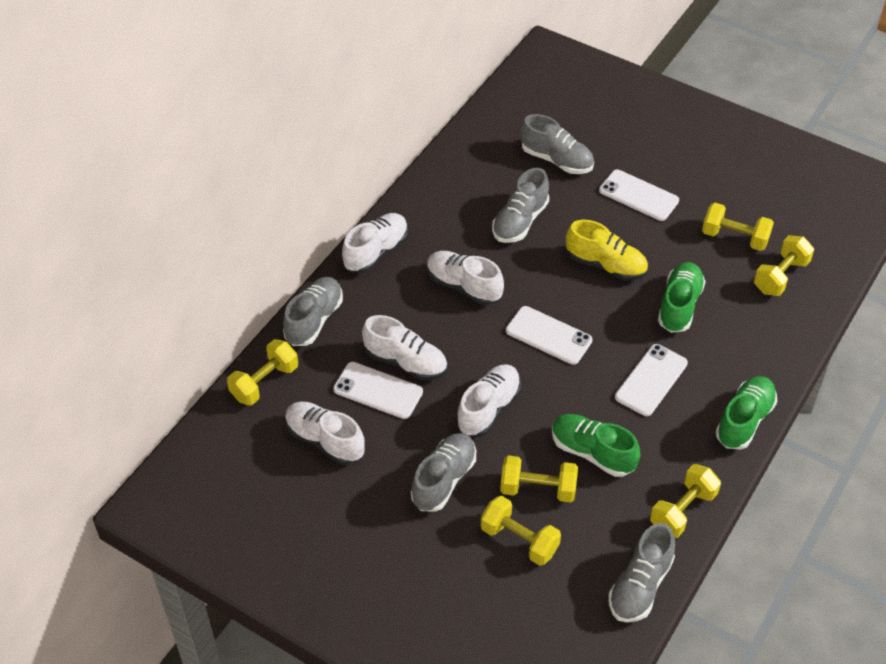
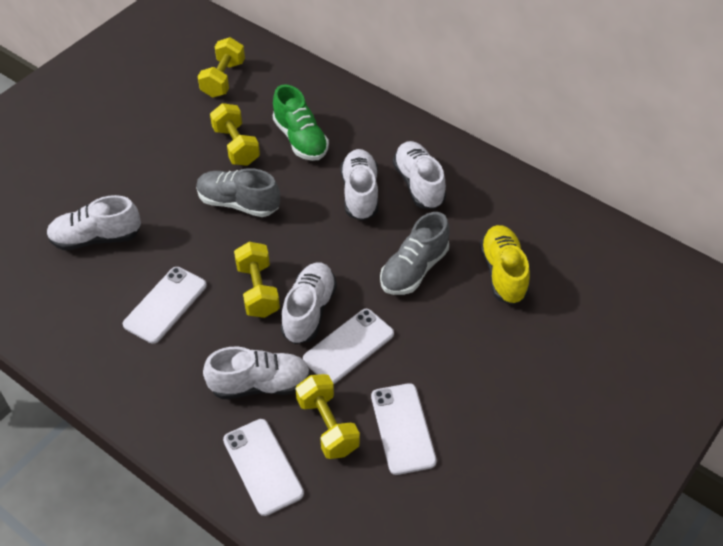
green shoe: 3 -> 1
grey shoe: 5 -> 2
yellow dumbbell: 6 -> 4

